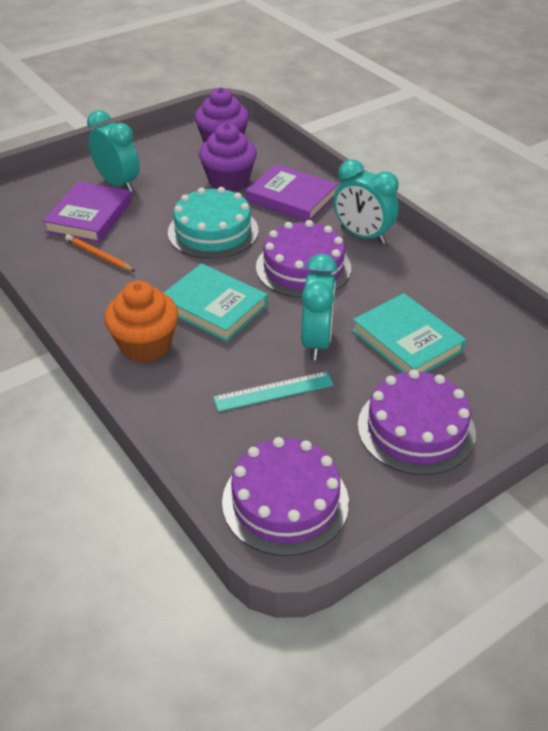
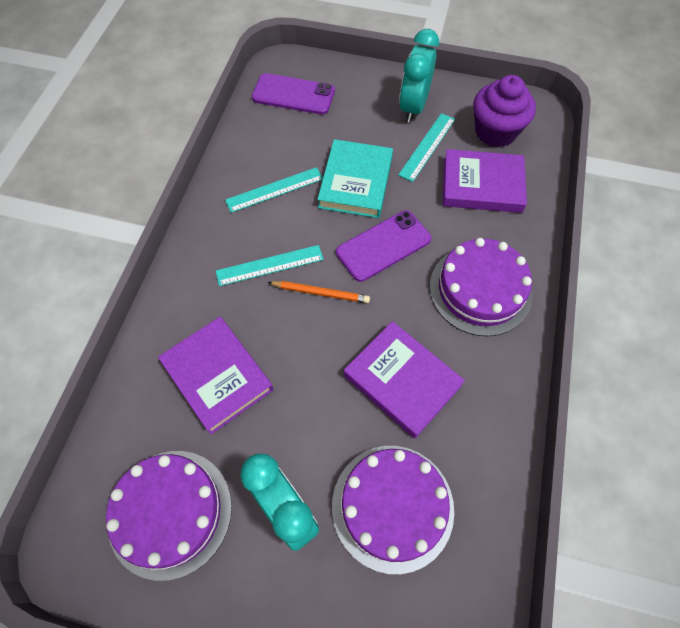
orange cupcake: 1 -> 0
purple book: 2 -> 3
purple cupcake: 2 -> 1
purple phone: 0 -> 2
turquoise book: 2 -> 1
turquoise cake: 1 -> 0
turquoise clock: 3 -> 2
turquoise ruler: 1 -> 3

